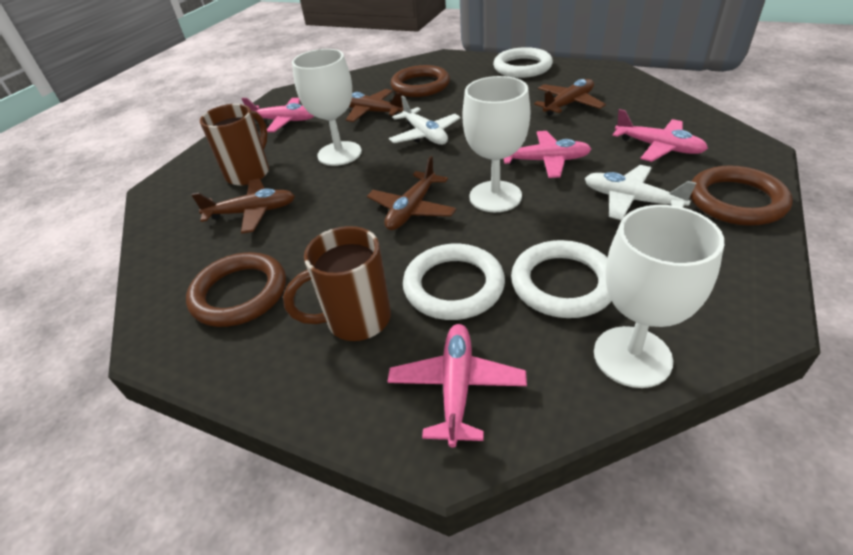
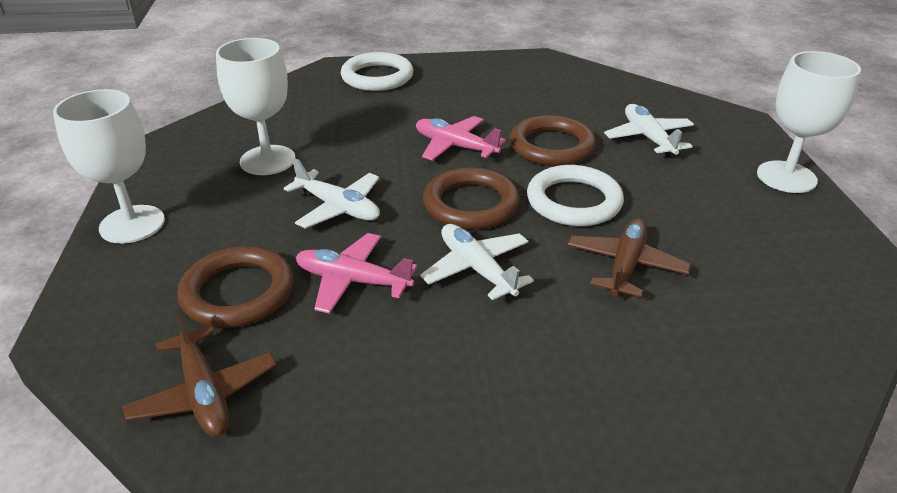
brown mug: 2 -> 0
brown plane: 4 -> 2
pink plane: 4 -> 2
white plane: 2 -> 3
white ring: 3 -> 2

